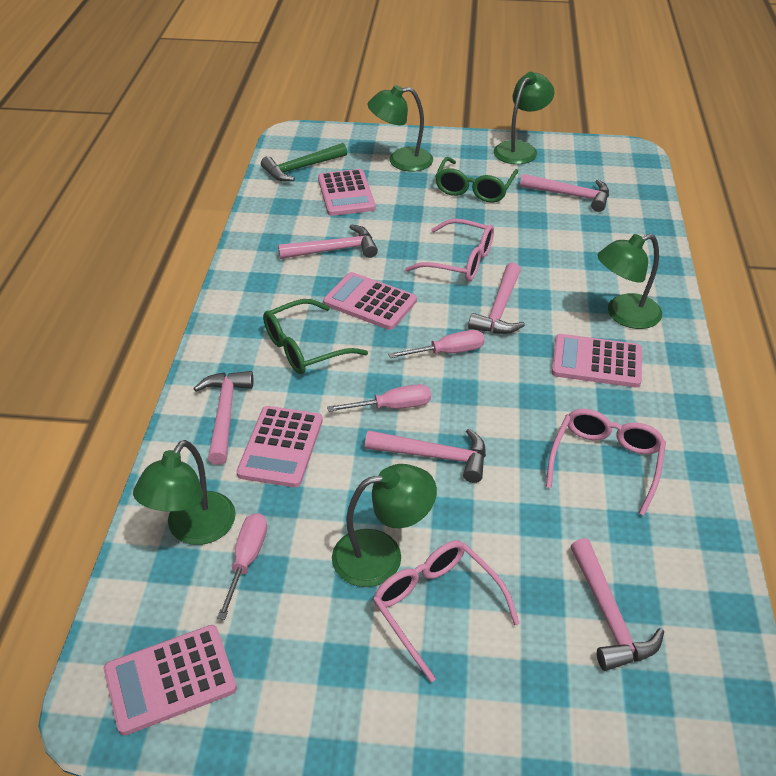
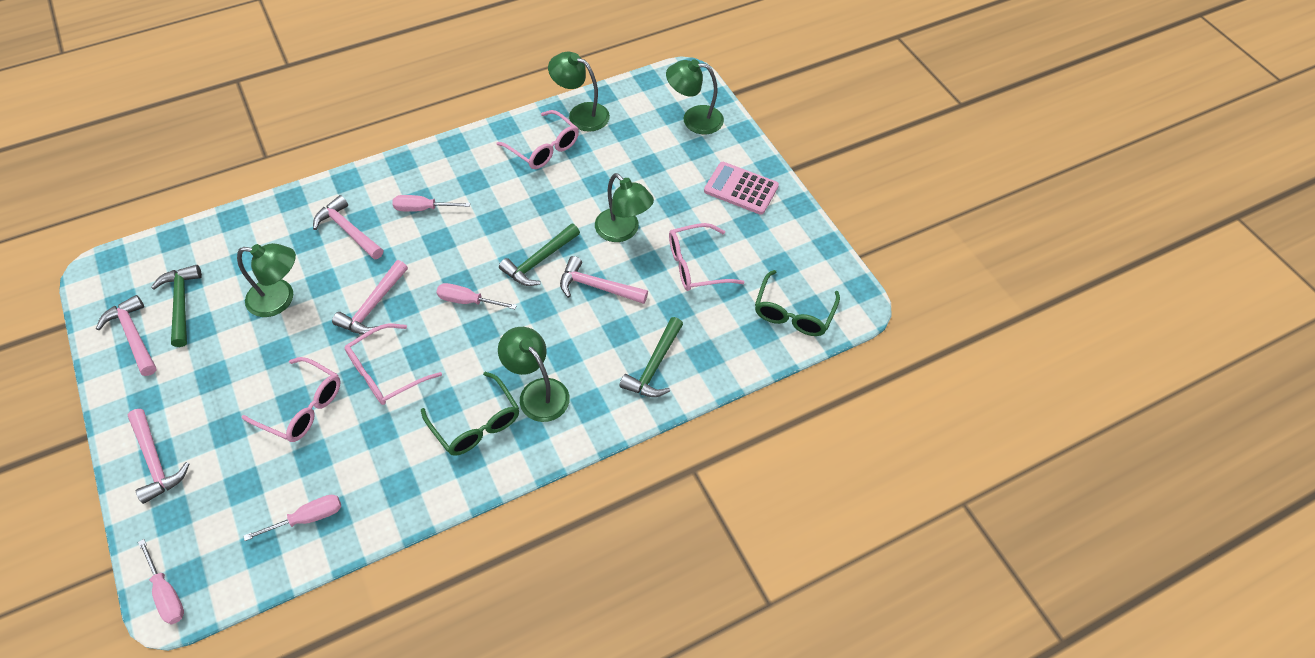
green hammer: 1 -> 3
pink calculator: 5 -> 1
pink glasses: 3 -> 4
pink hammer: 6 -> 5
pink screwdriver: 3 -> 4

